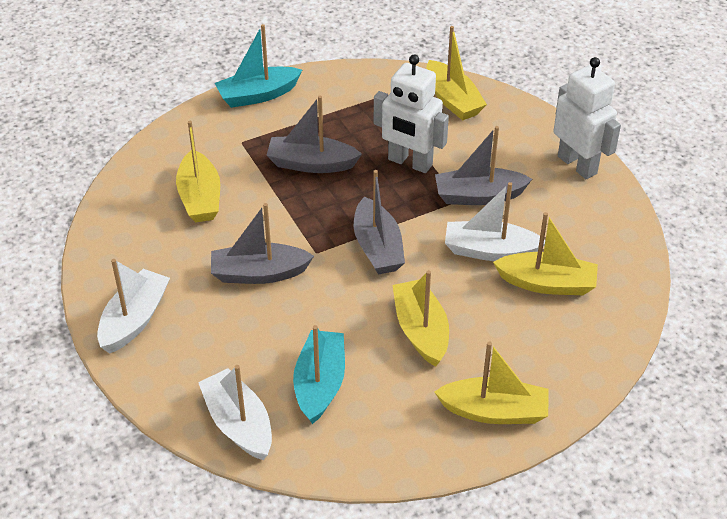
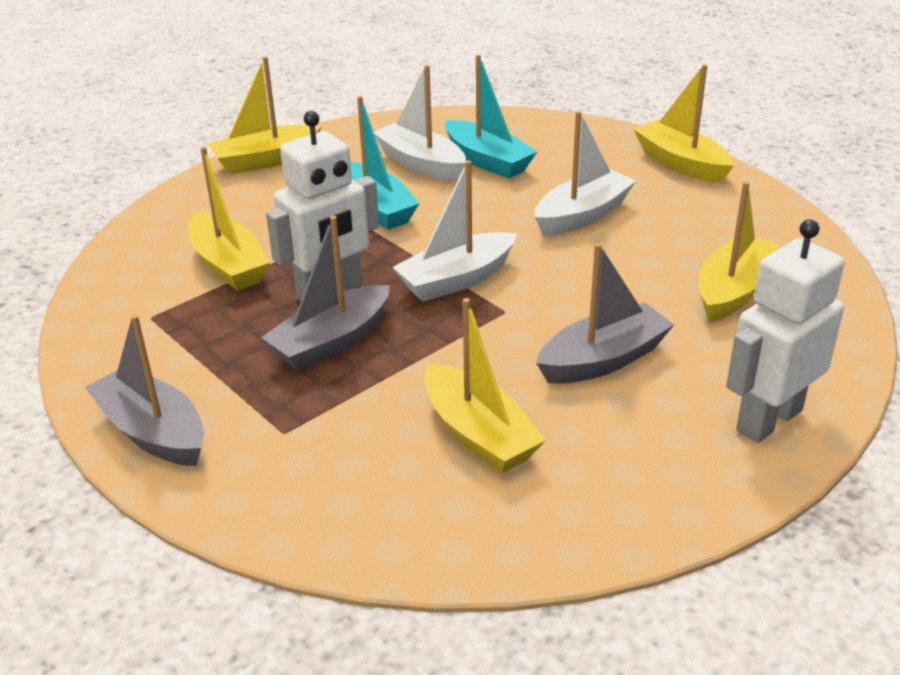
grey boat: 4 -> 3

